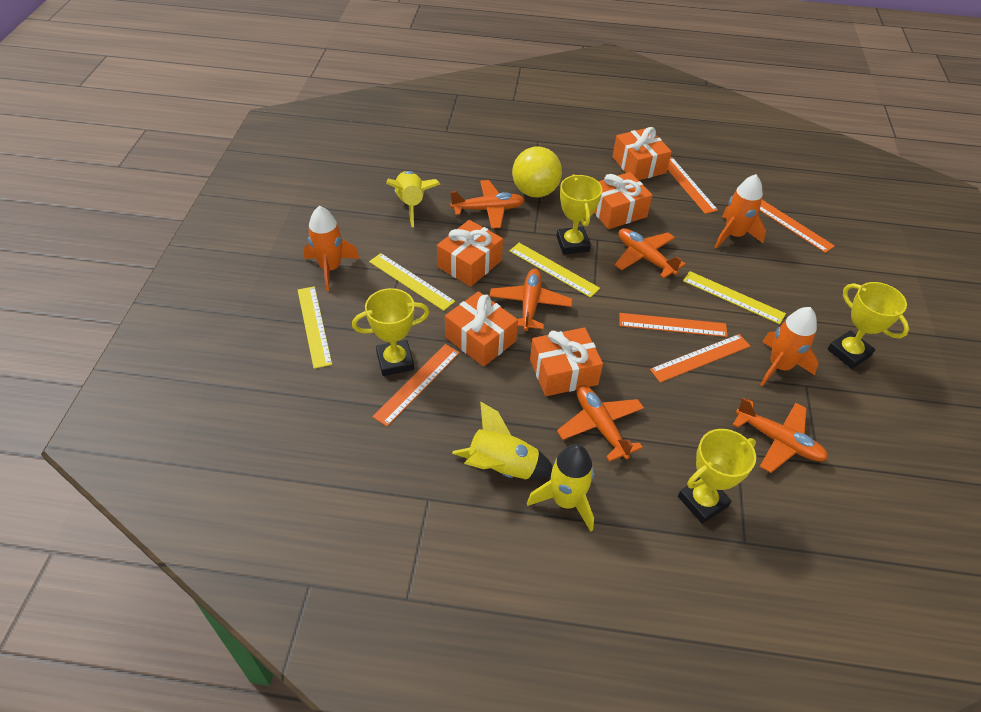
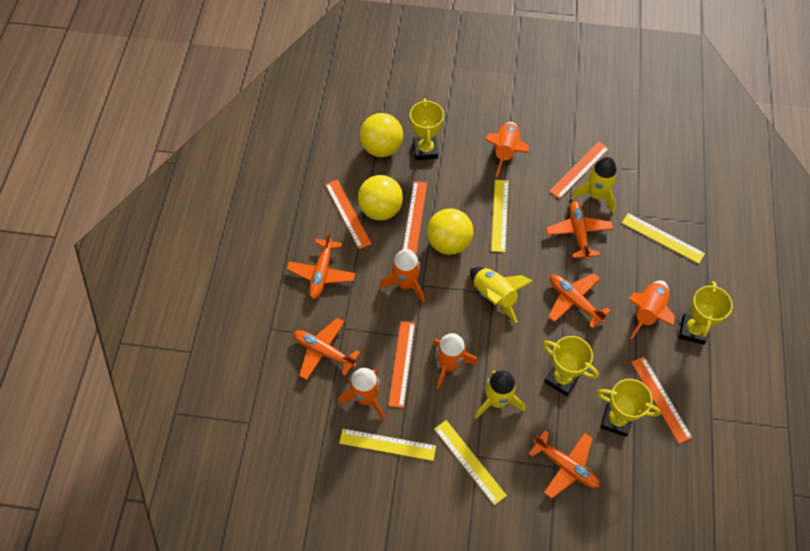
orange gift: 5 -> 0
orange rocket: 3 -> 5
yellow ball: 1 -> 3

